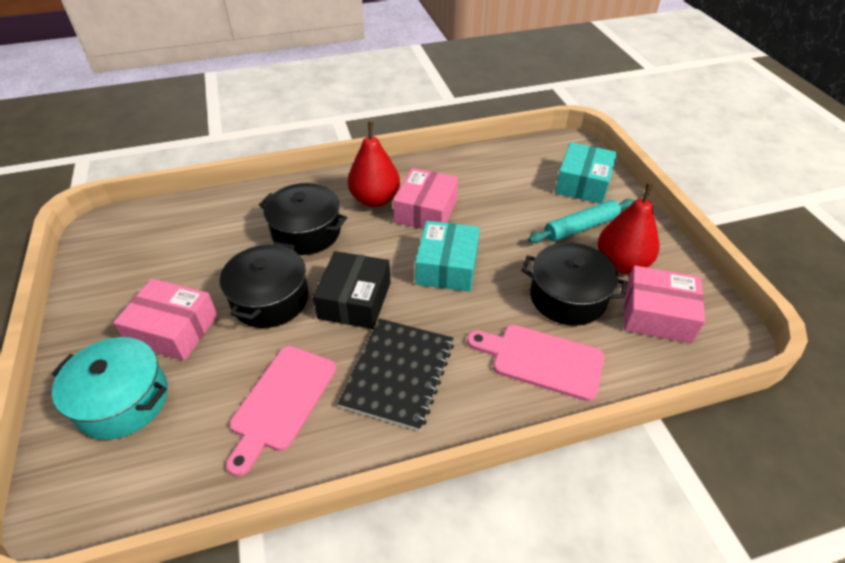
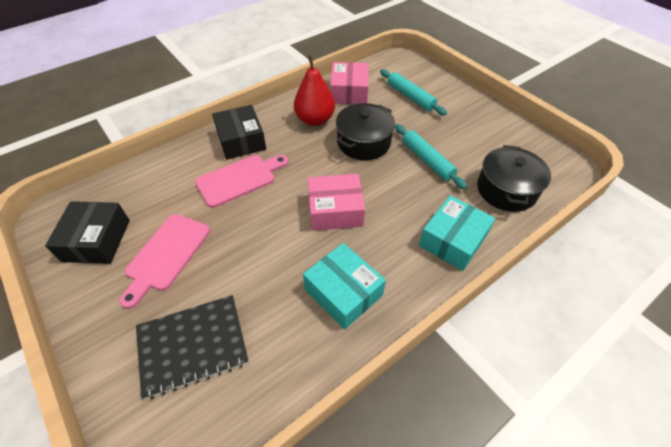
black box: 1 -> 2
black pot: 3 -> 2
pink box: 3 -> 2
red pear: 2 -> 1
turquoise pot: 1 -> 0
turquoise rolling pin: 1 -> 2

